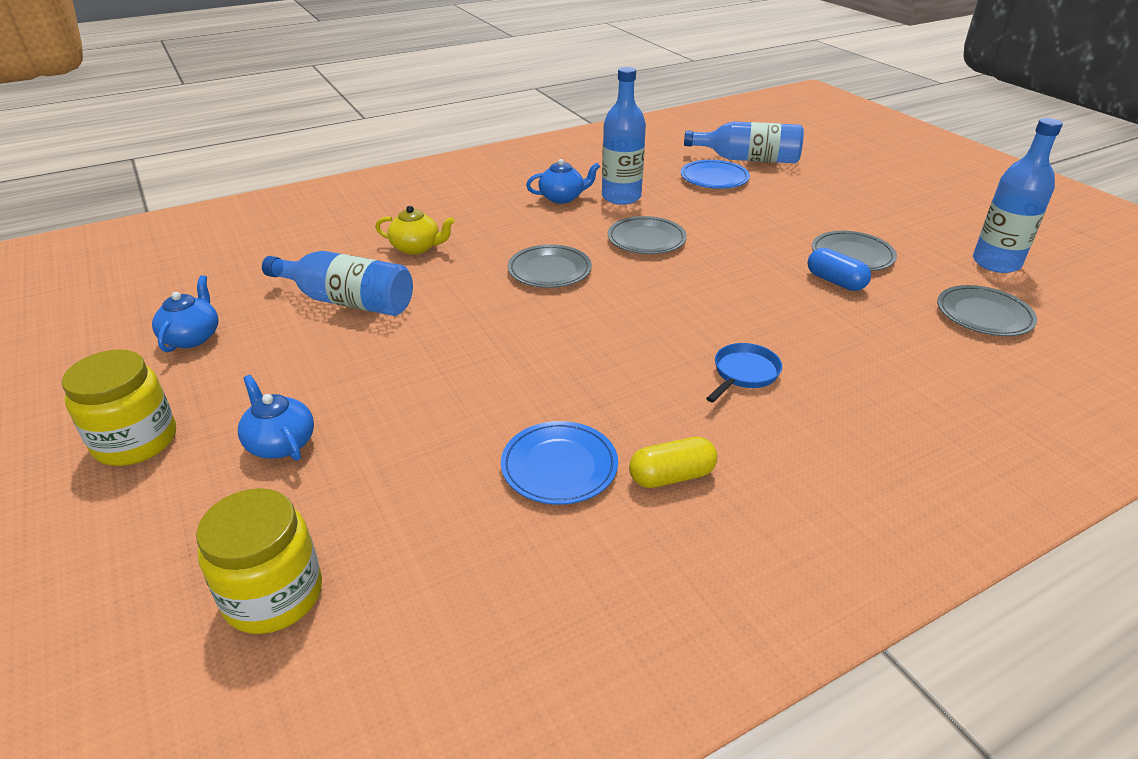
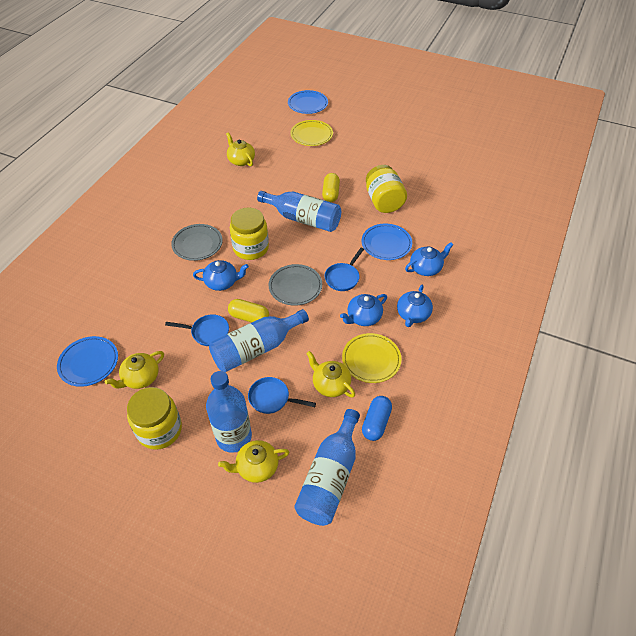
blue pan: 1 -> 3
blue plate: 2 -> 3
blue teapot: 3 -> 4
grey plate: 4 -> 2
yellow capsule: 1 -> 2
yellow jar: 2 -> 3
yellow plate: 0 -> 2
yellow teapot: 1 -> 4

